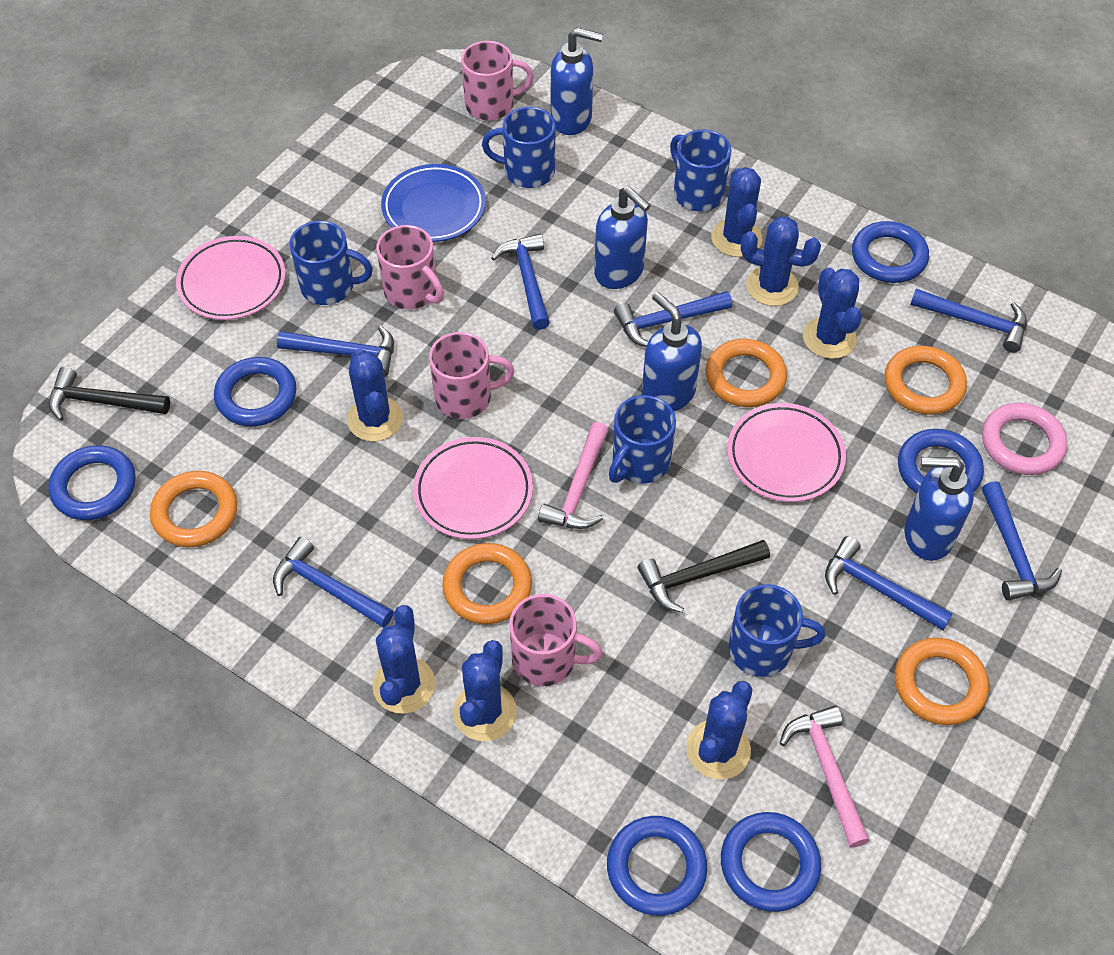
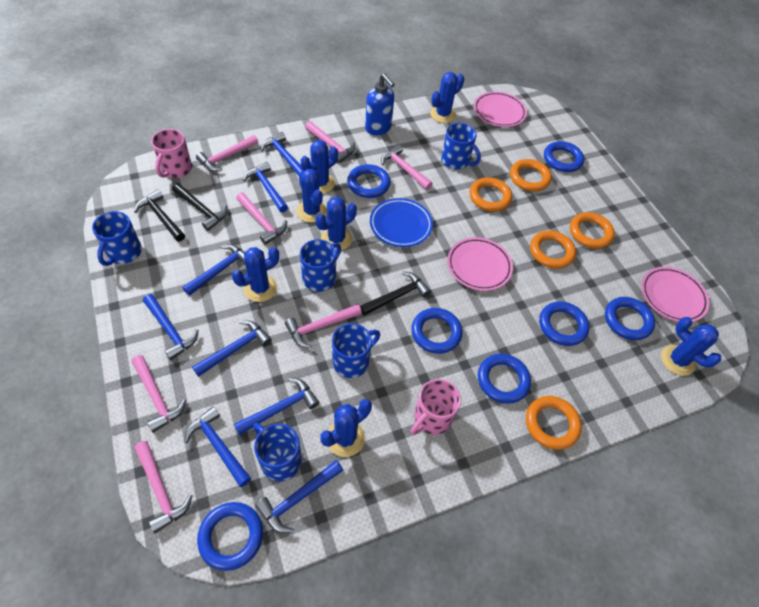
black hammer: 2 -> 3
blue hammer: 7 -> 8
blue ring: 6 -> 7
blue soap dispenser: 4 -> 1
pink hammer: 2 -> 7
pink mug: 4 -> 2
pink ring: 1 -> 0

